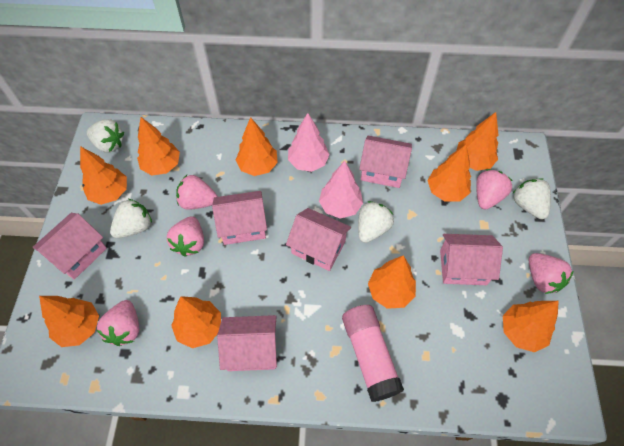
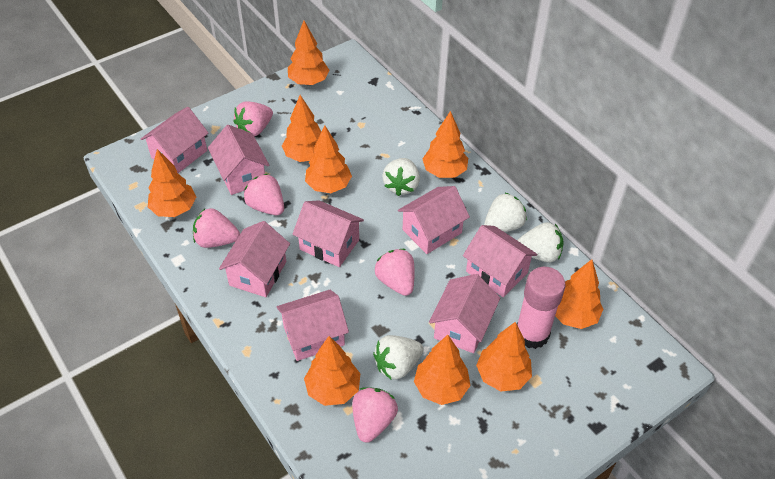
pink house: 6 -> 8
pink tree: 2 -> 0

